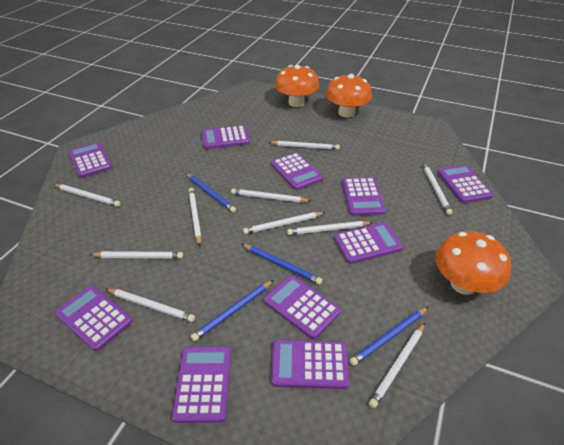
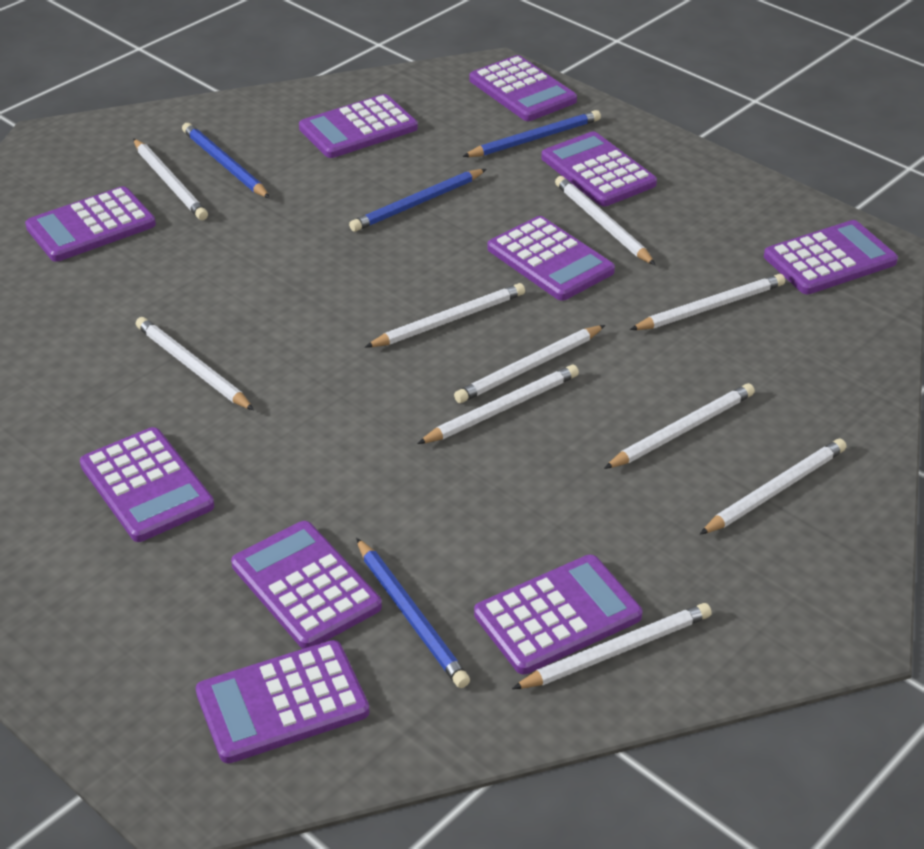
orange mushroom: 3 -> 0

